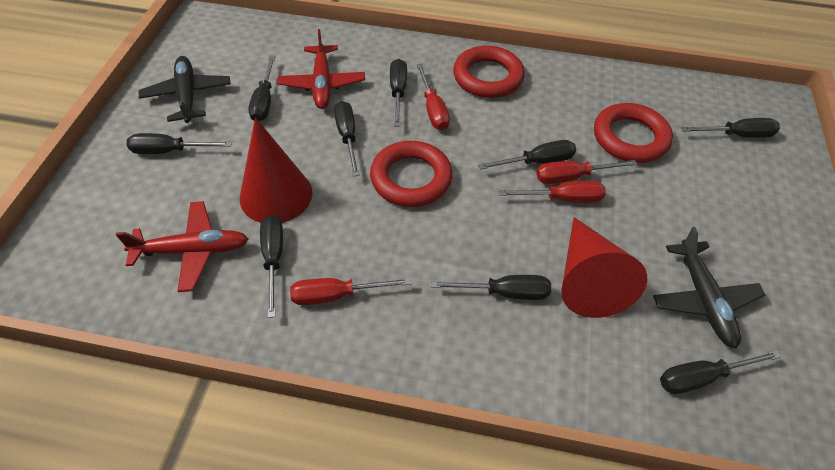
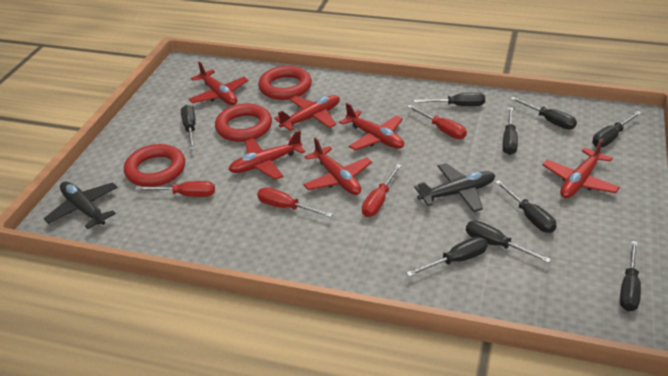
red cone: 2 -> 0
red plane: 2 -> 6

